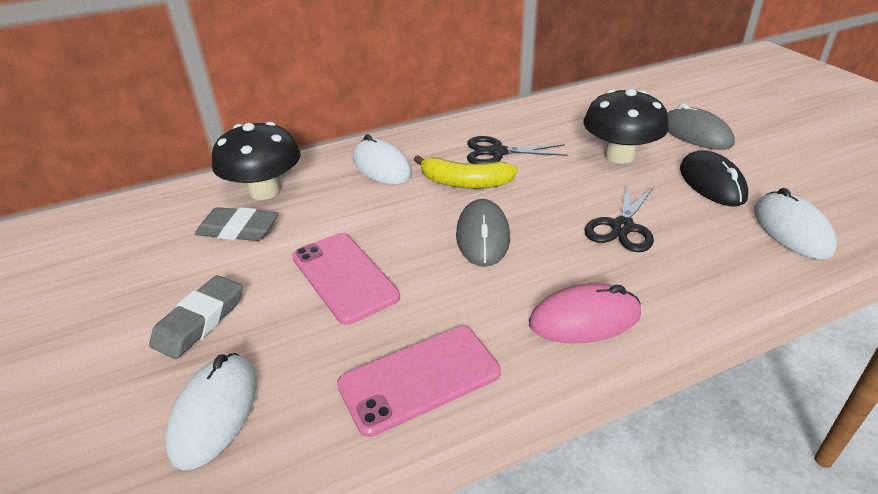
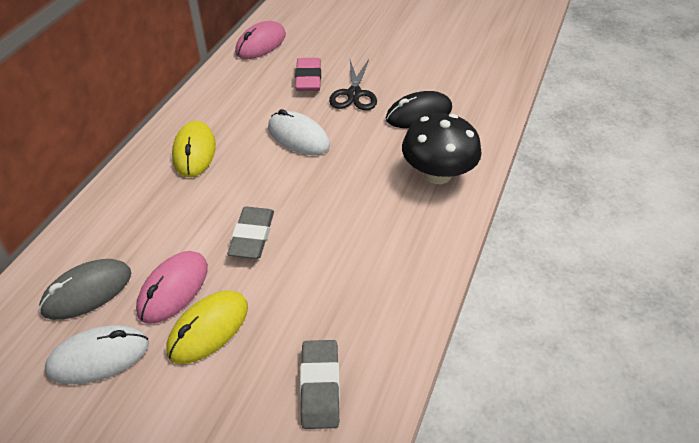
black mushroom: 2 -> 1
black scissors: 2 -> 1
grey mouse: 2 -> 1
pink eraser: 0 -> 1
pink mouse: 1 -> 2
pink phone: 2 -> 0
white mouse: 3 -> 2
yellow banana: 1 -> 0
yellow mouse: 0 -> 2

